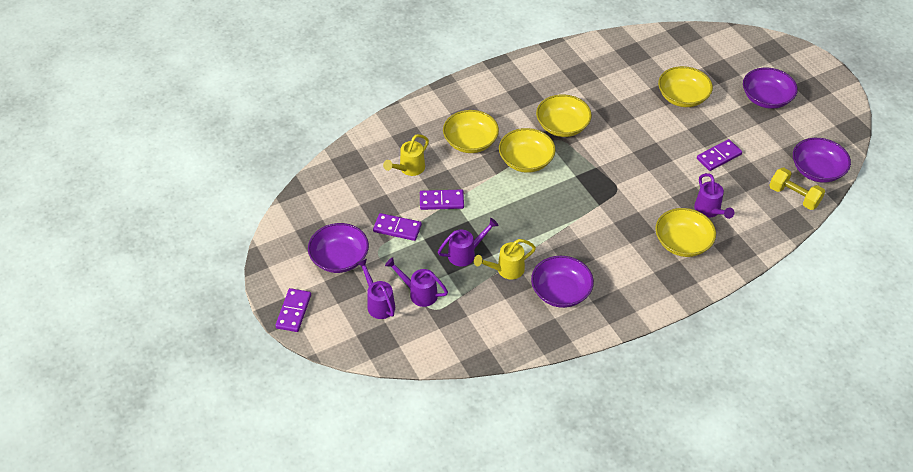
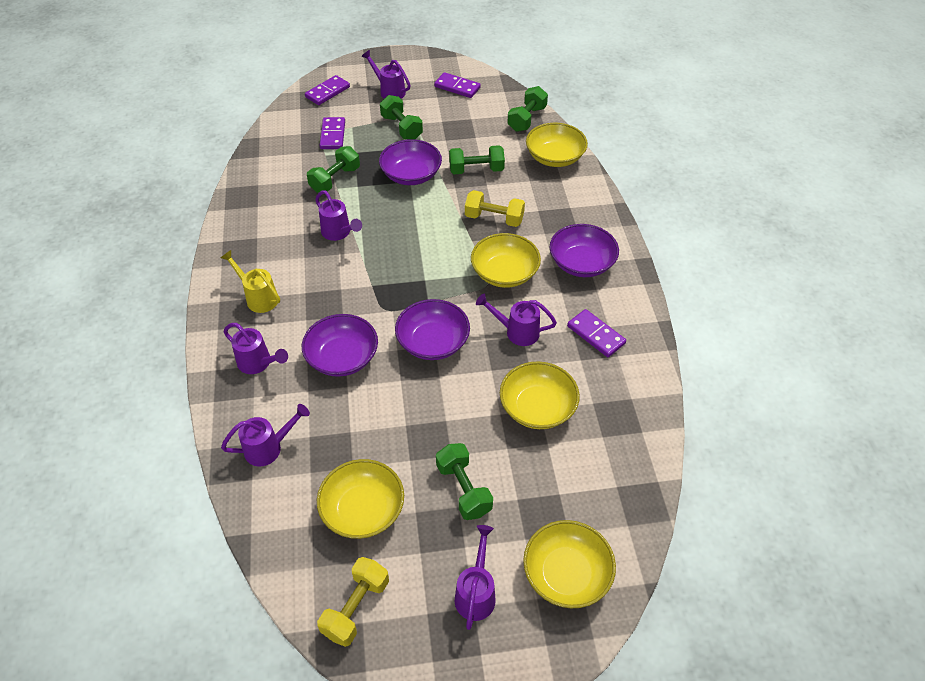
green dumbbell: 0 -> 5
purple watering can: 4 -> 6
yellow dumbbell: 1 -> 2
yellow watering can: 2 -> 1

